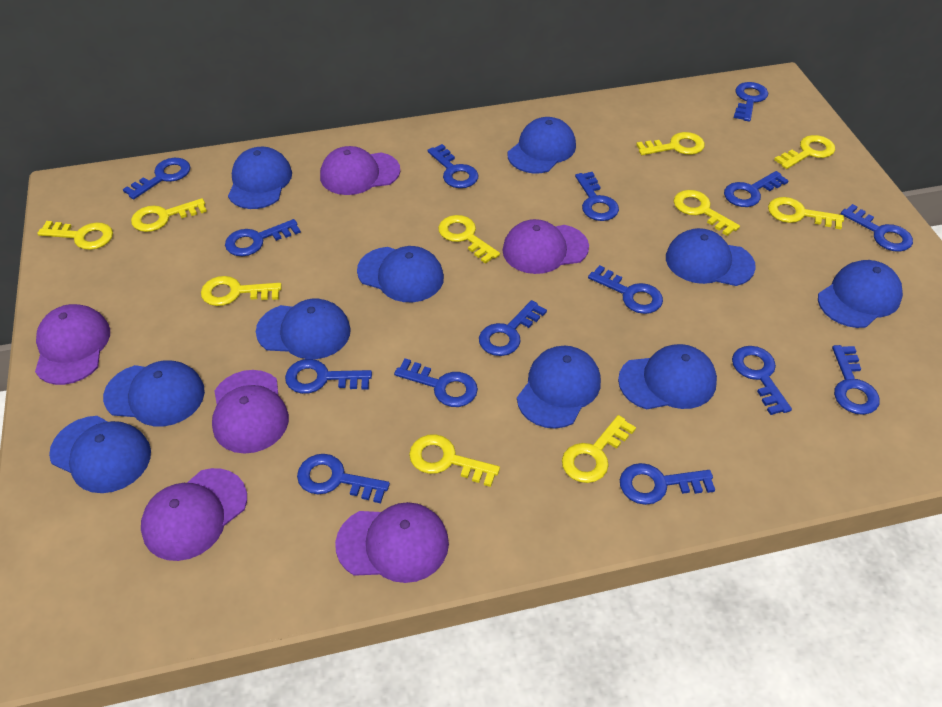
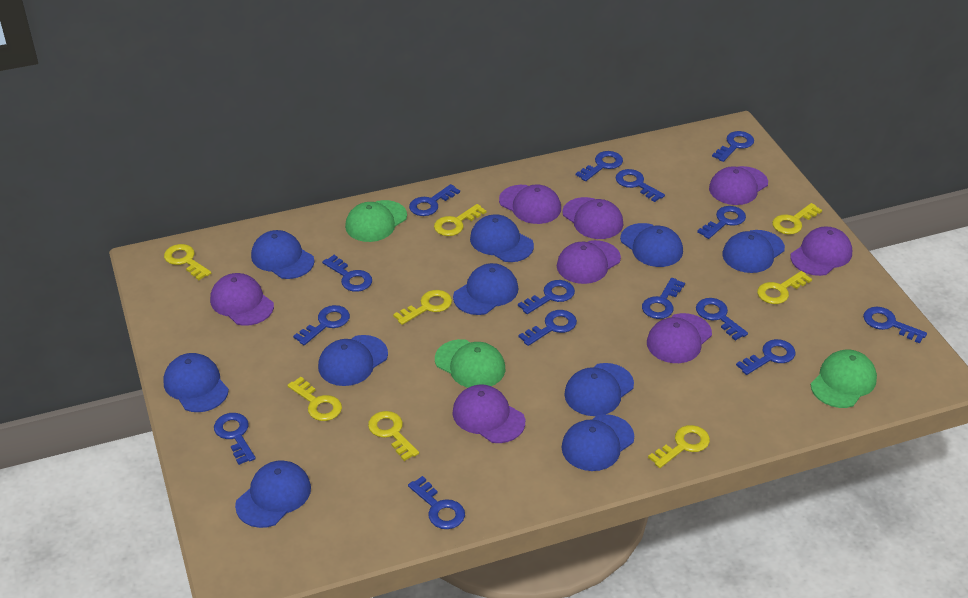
green cap: 0 -> 3
purple cap: 6 -> 8
yellow key: 10 -> 8

